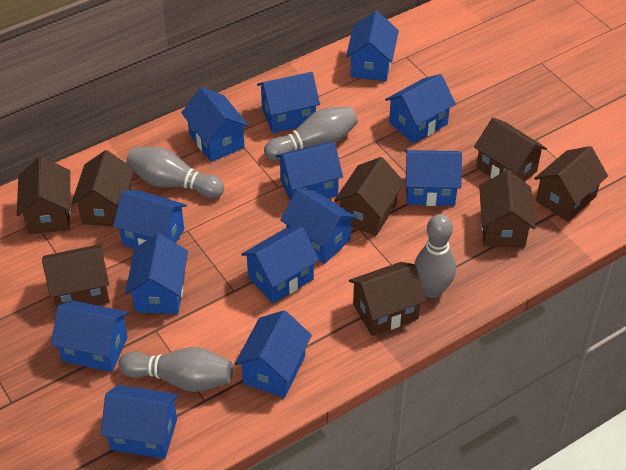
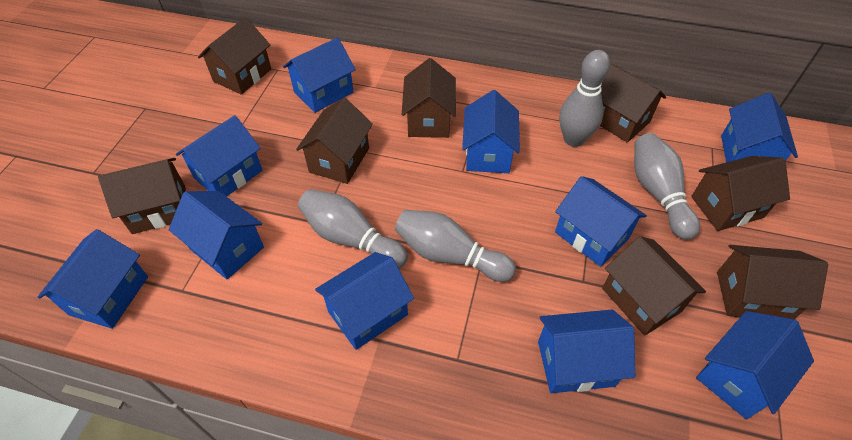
blue house: 13 -> 10

